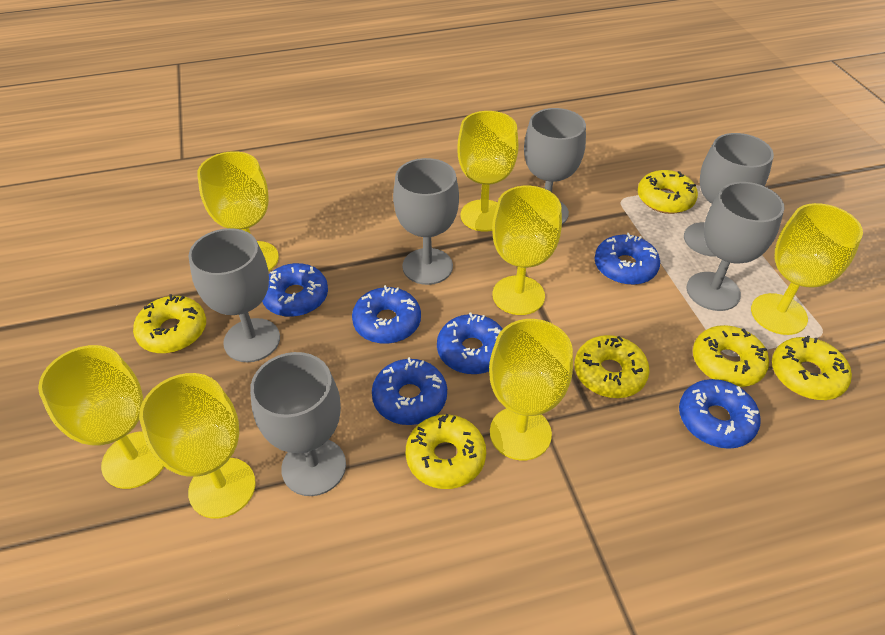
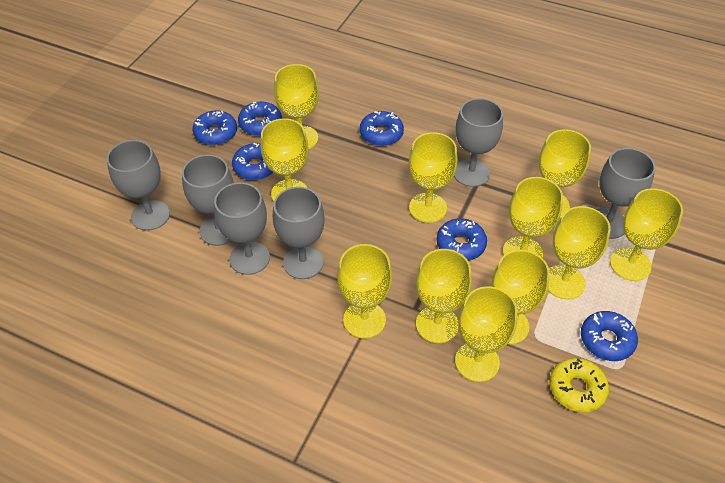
yellow donut: 6 -> 1
yellow goblet: 7 -> 11

